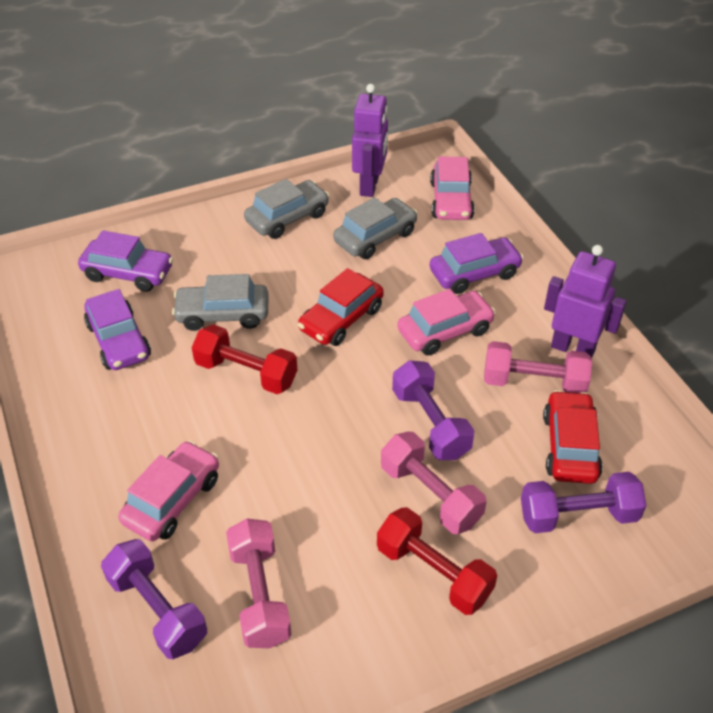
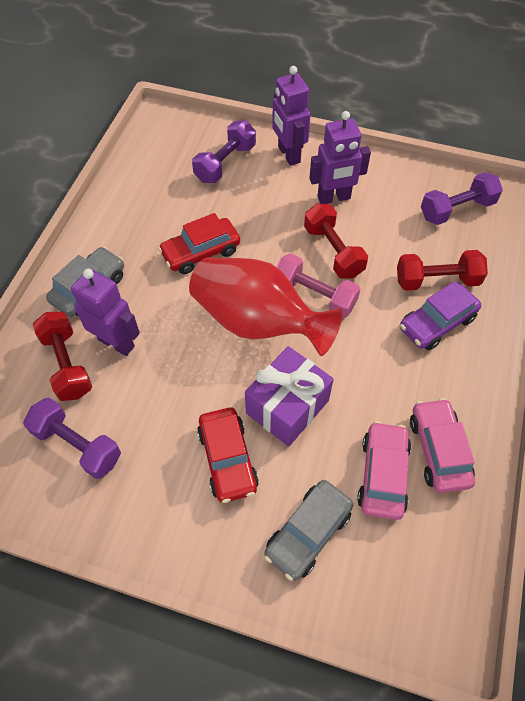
grey car: 3 -> 2
pink car: 3 -> 2
pink dumbbell: 3 -> 1
purple car: 3 -> 1
purple gift: 0 -> 1
purple robot: 2 -> 3
red dumbbell: 2 -> 3
red vase: 0 -> 1

